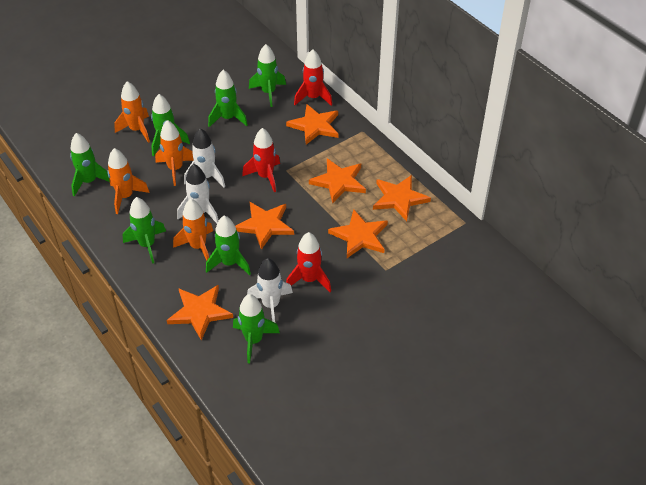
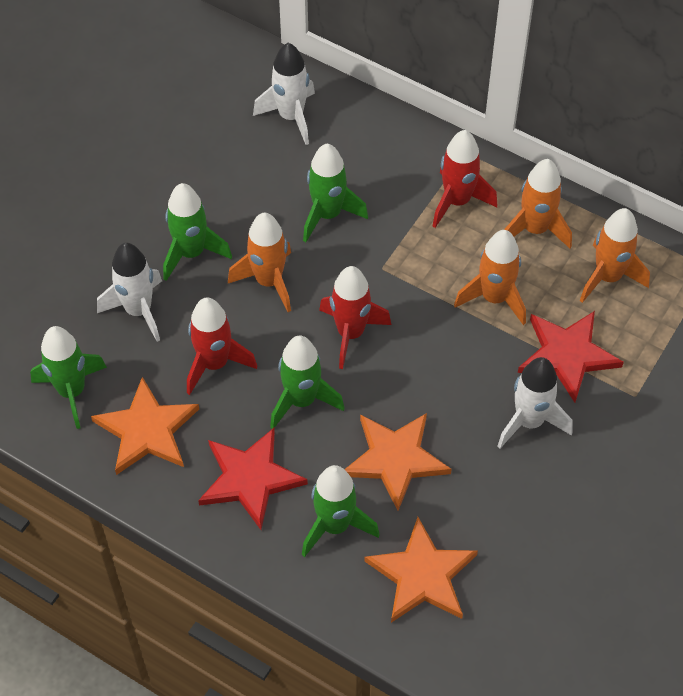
green rocket: 7 -> 5
orange star: 6 -> 3
red star: 0 -> 2

